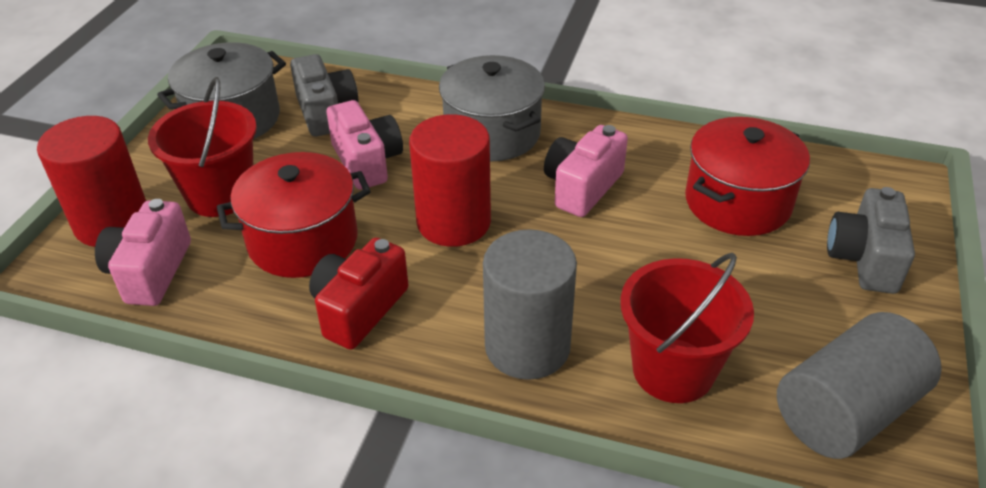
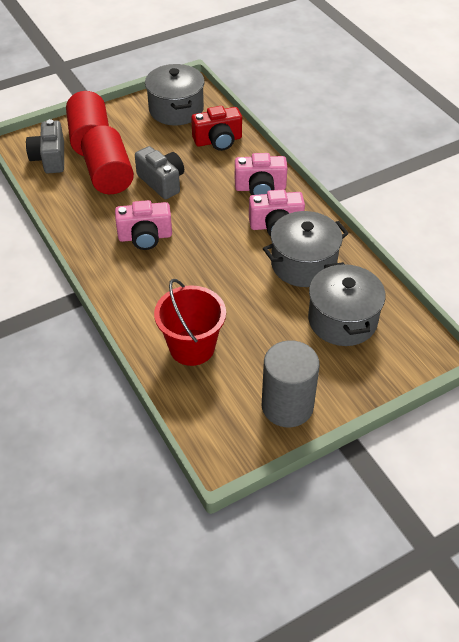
grey cylinder: 2 -> 1
grey pot: 2 -> 3
red bucket: 2 -> 1
red pot: 2 -> 0

